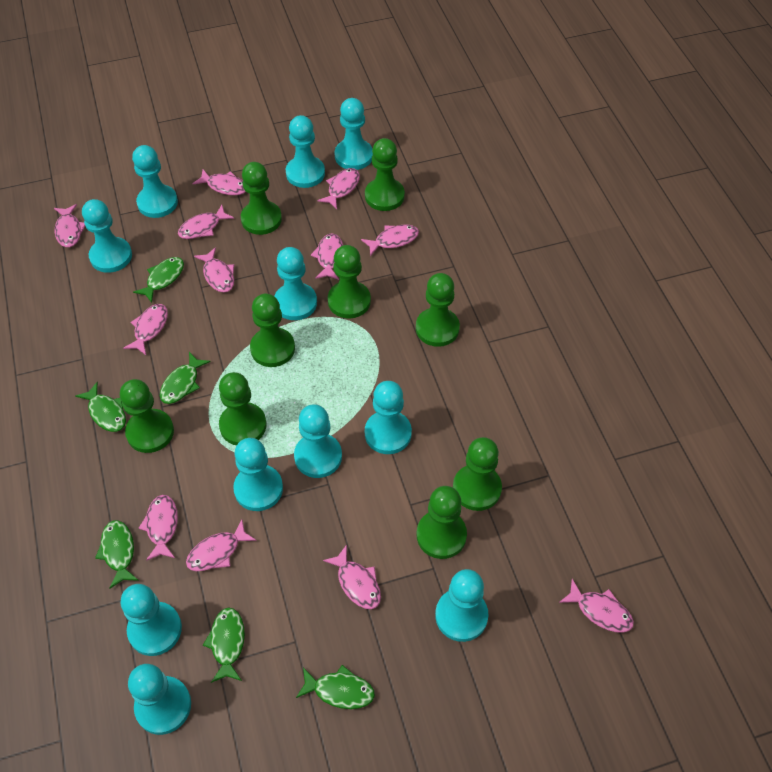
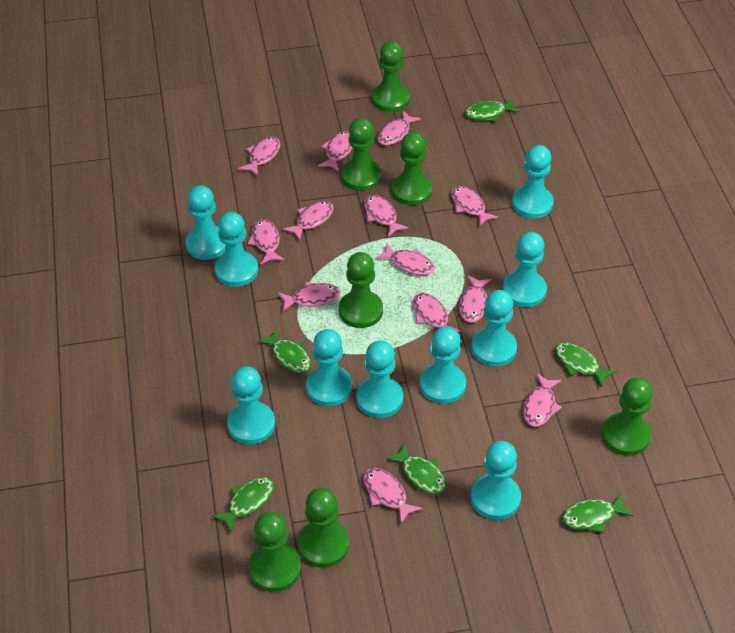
green pawn: 9 -> 7
pink fish: 12 -> 13
turquoise pawn: 11 -> 10

